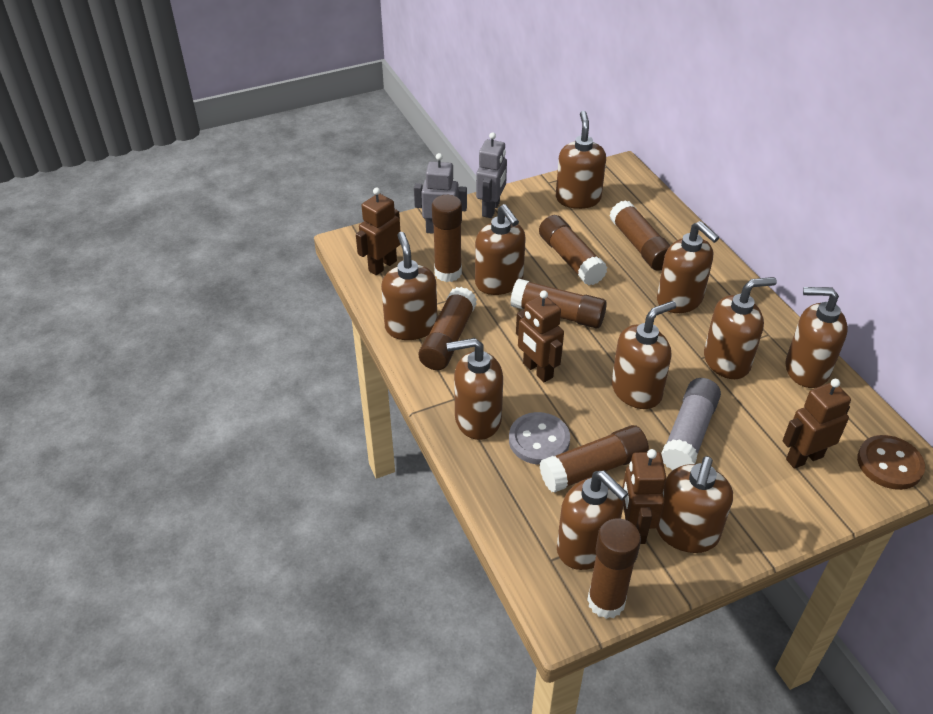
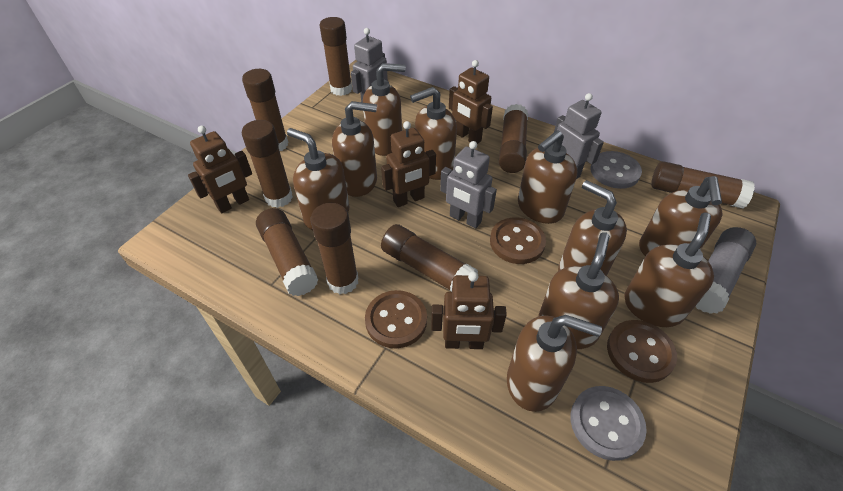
brown button: 1 -> 3
brown glue stick: 7 -> 8
grey button: 1 -> 2
grey robot: 2 -> 3

